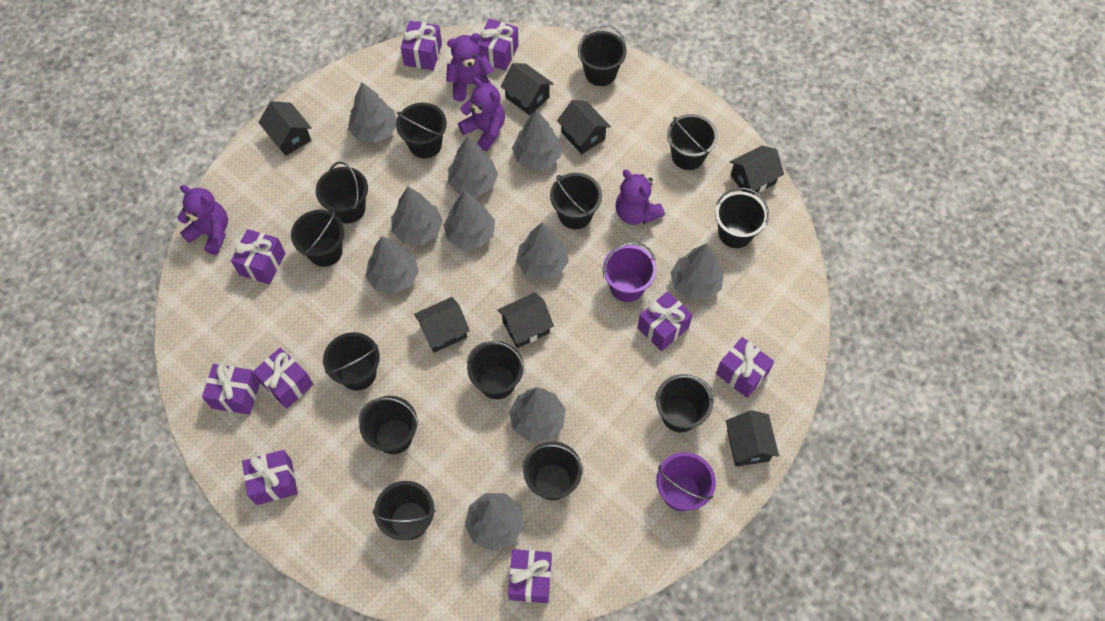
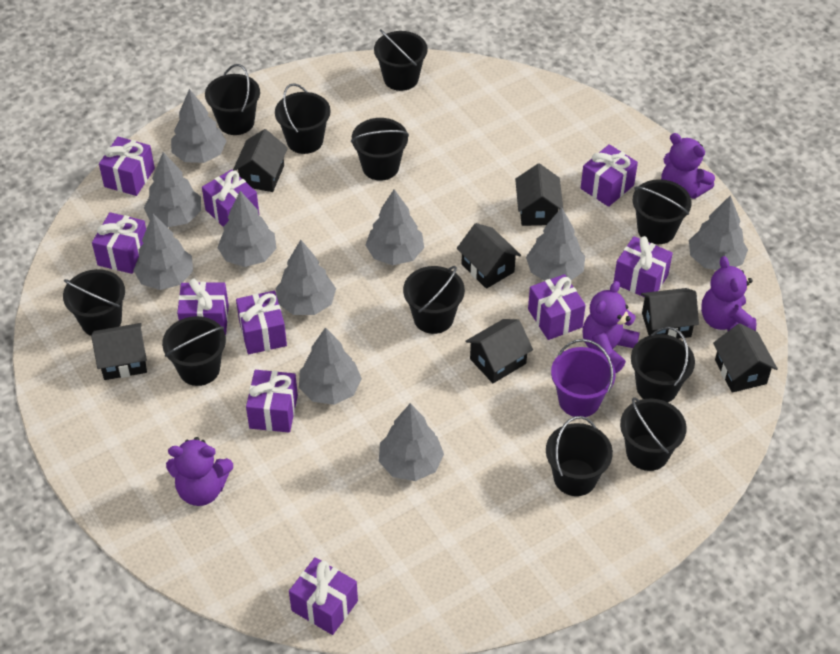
black bucket: 13 -> 11
purple bucket: 2 -> 1
purple gift: 9 -> 10

